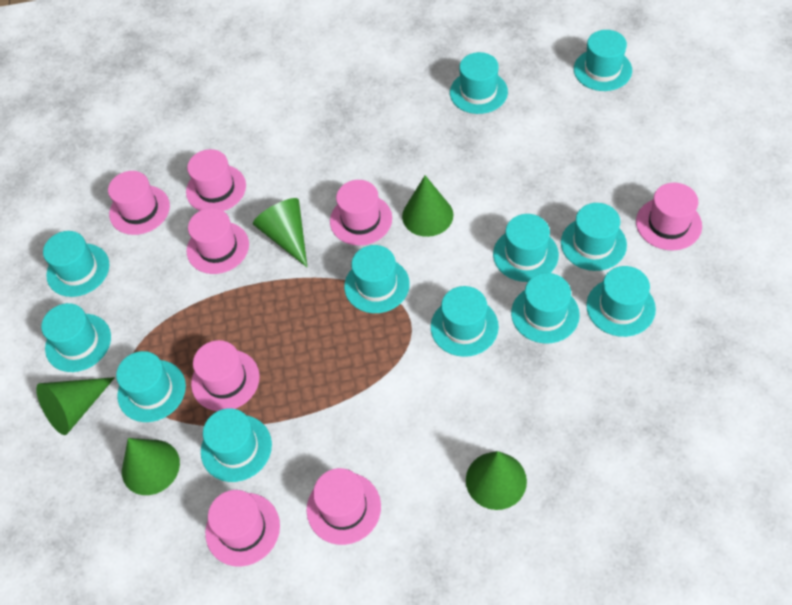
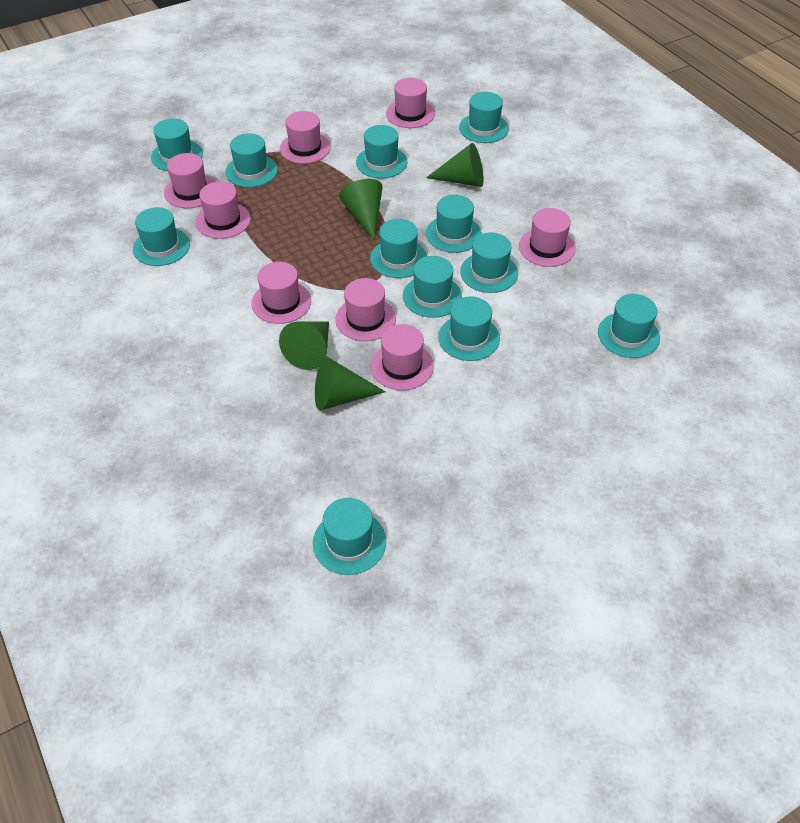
green cone: 5 -> 4

